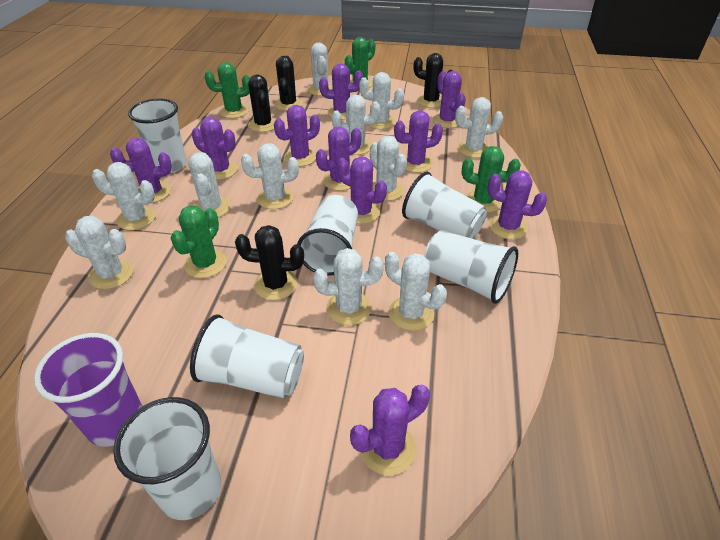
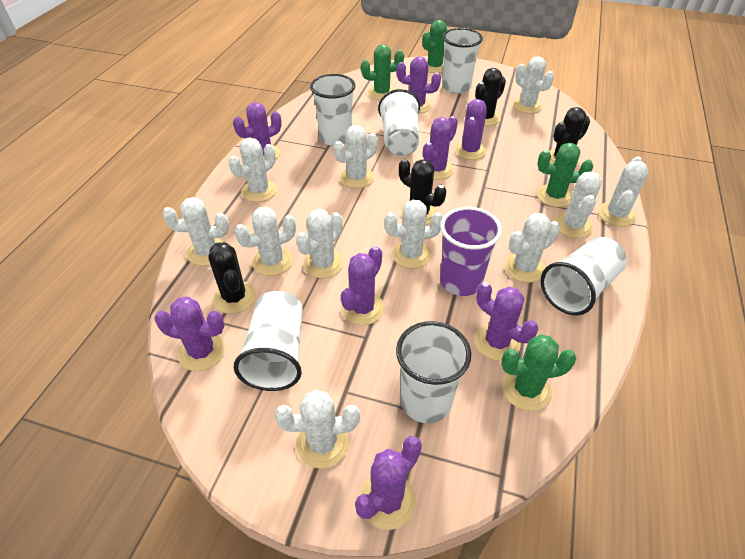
purple cactus: 10 -> 8

